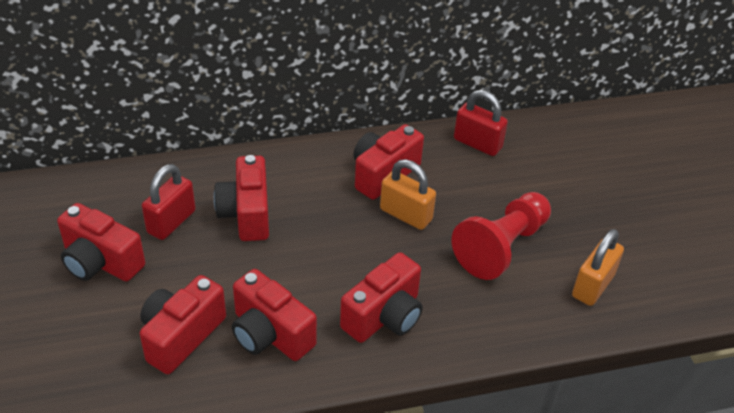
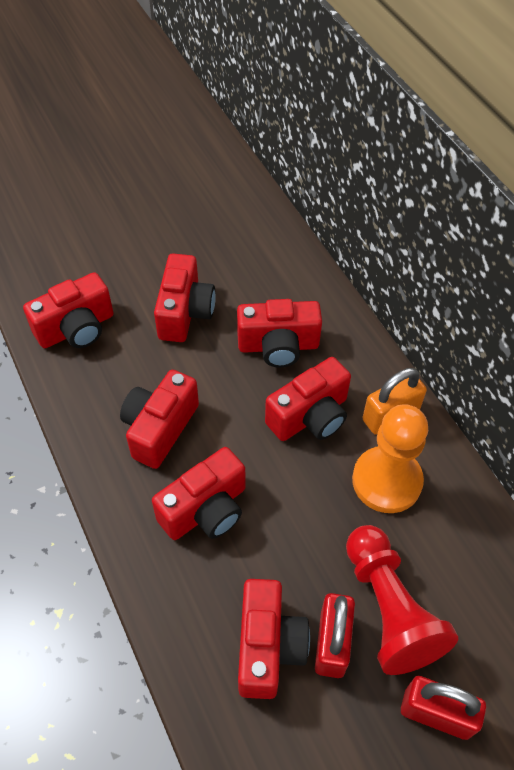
orange padlock: 2 -> 1
orange pawn: 0 -> 1
red camera: 6 -> 7

